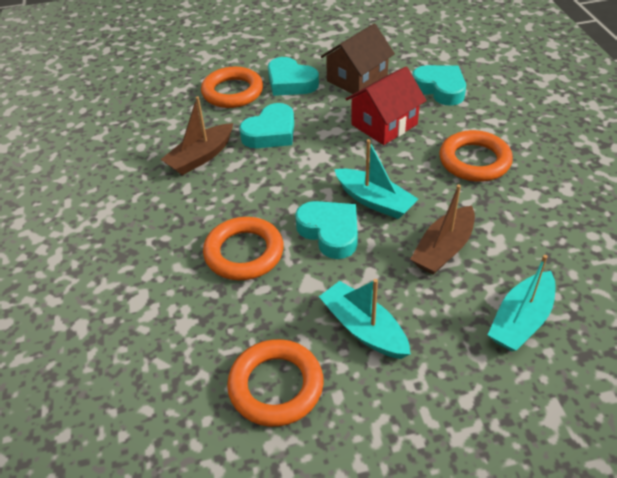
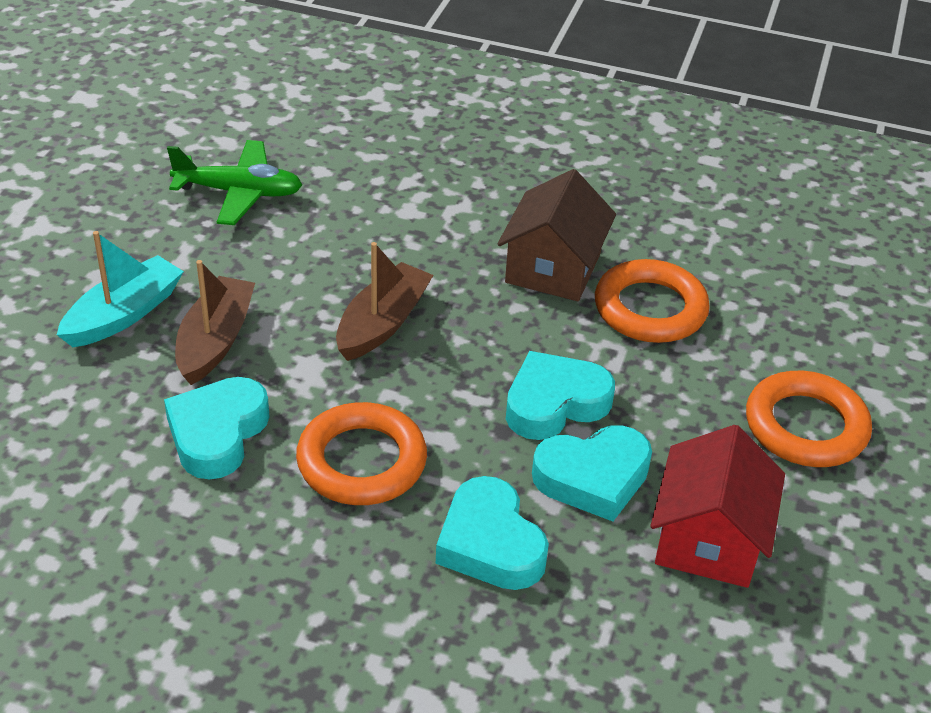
green plane: 0 -> 1
orange ring: 4 -> 3
turquoise boat: 3 -> 1

